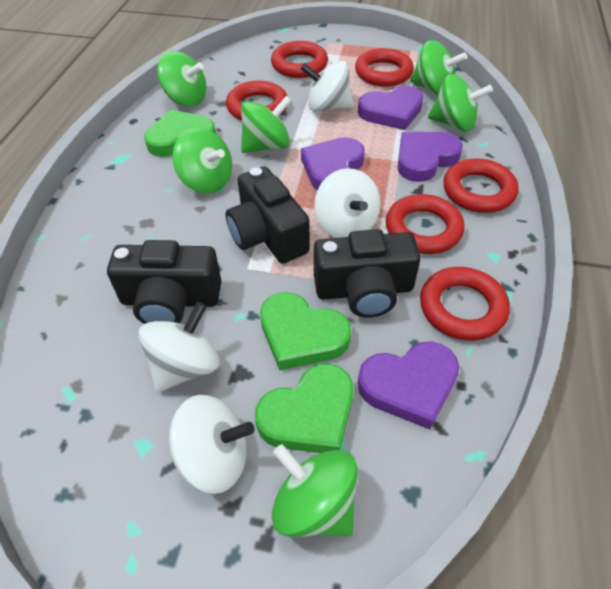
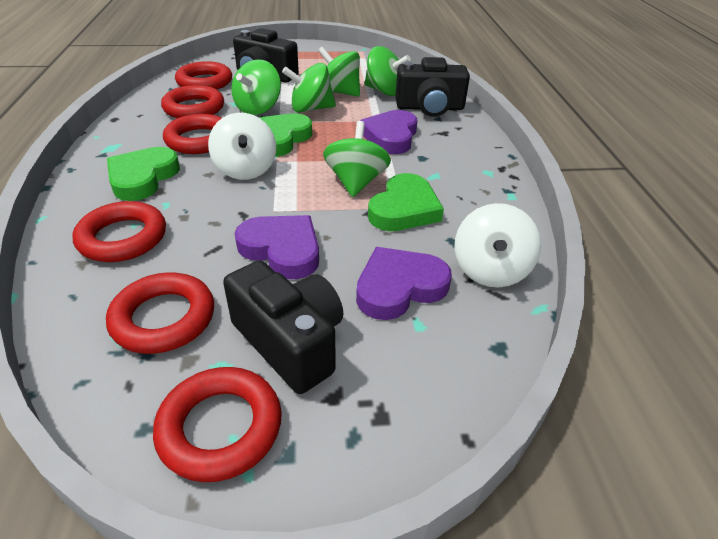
green spinning top: 6 -> 5
purple heart: 4 -> 3
white spinning top: 4 -> 2

